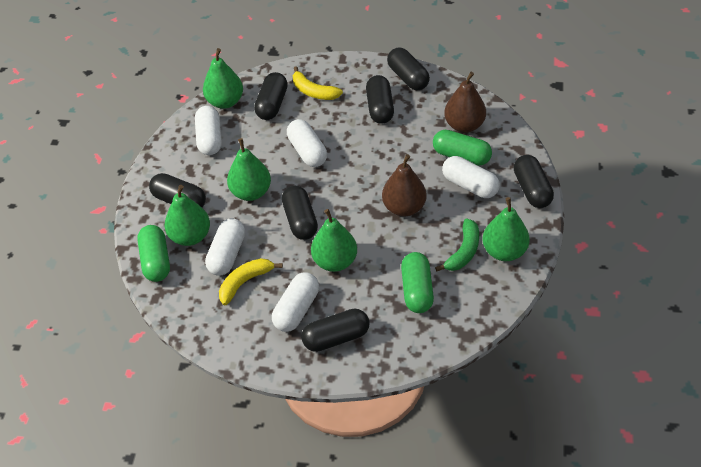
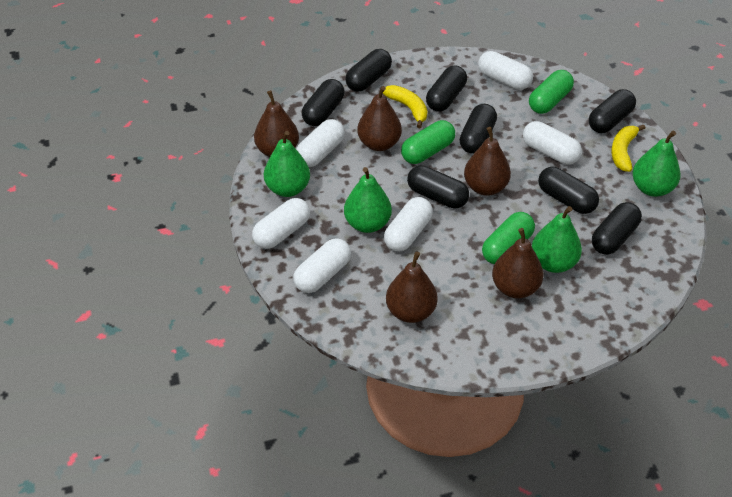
black capsule: 7 -> 8
brown pear: 2 -> 5
green banana: 1 -> 0
green pear: 5 -> 4
white capsule: 5 -> 6

